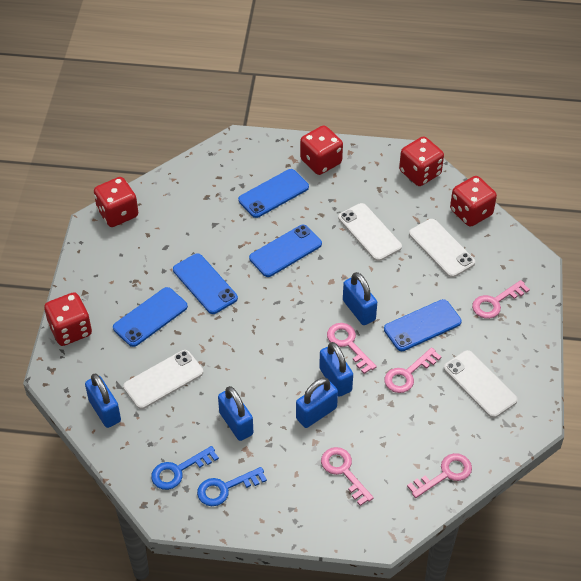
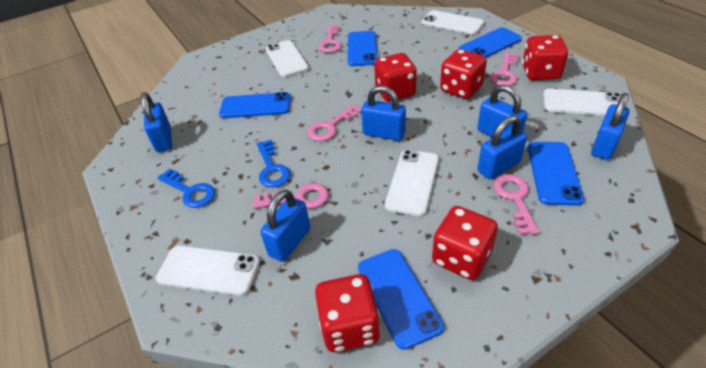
blue padlock: 5 -> 6
white phone: 4 -> 5

